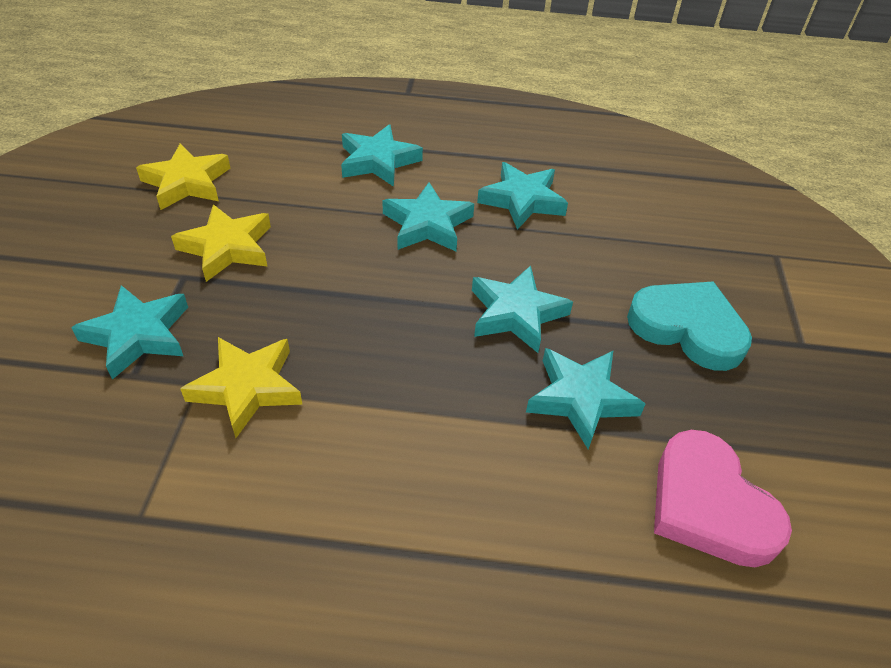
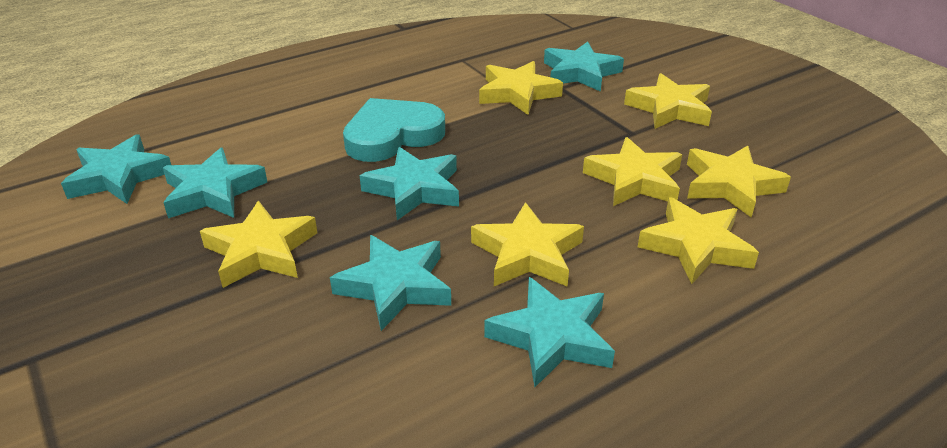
pink heart: 1 -> 0
yellow star: 3 -> 7

